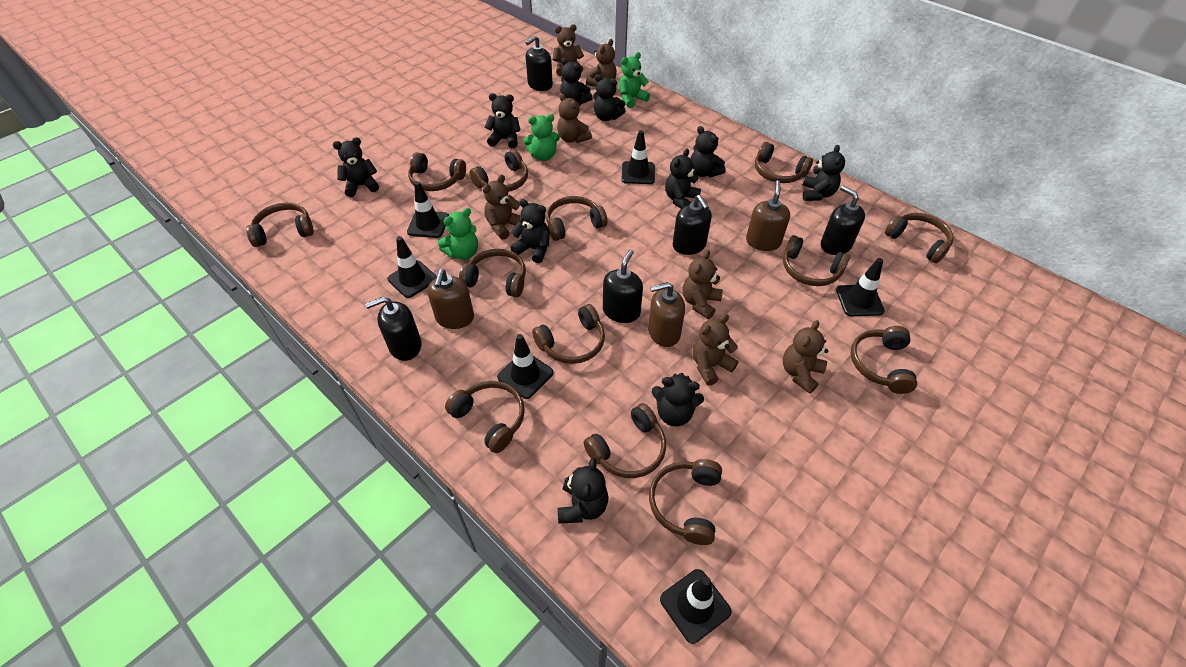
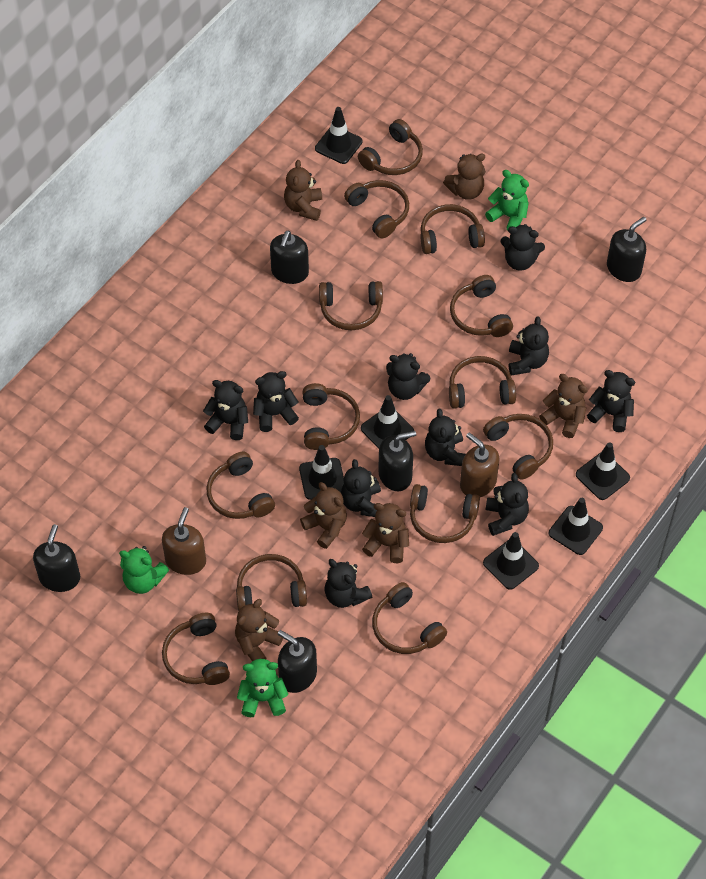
brown soap dispenser: 3 -> 2
brown teddy bear: 7 -> 6

